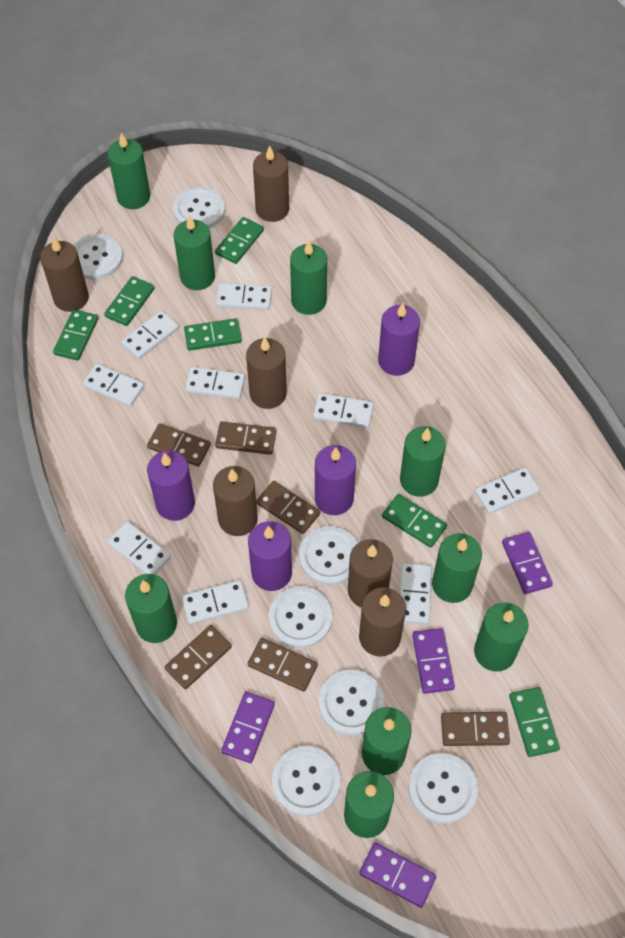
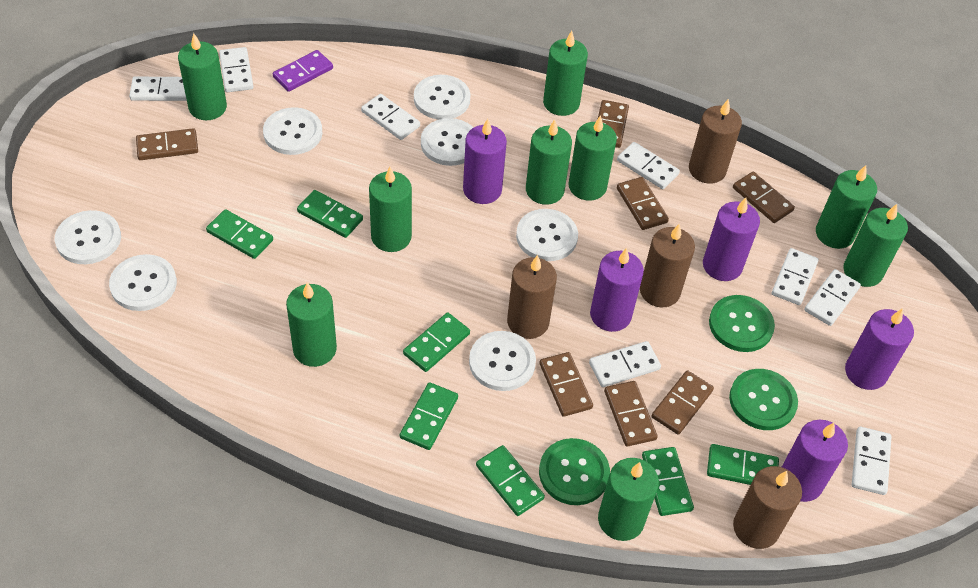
brown candle: 6 -> 4
brown domino: 6 -> 7
green button: 0 -> 3
green domino: 6 -> 7
purple candle: 4 -> 5
purple domino: 4 -> 1
white domino: 9 -> 8

